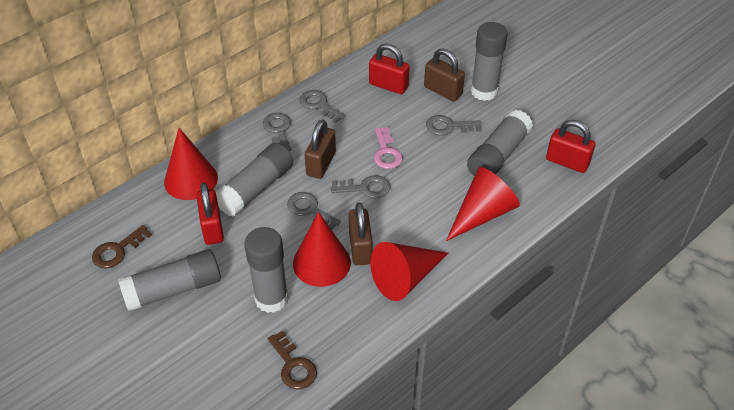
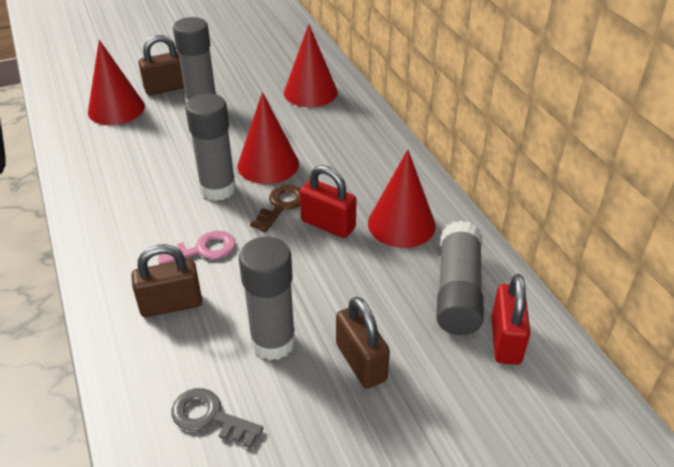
brown key: 2 -> 1
grey glue stick: 5 -> 4
grey key: 5 -> 1
red padlock: 3 -> 2

